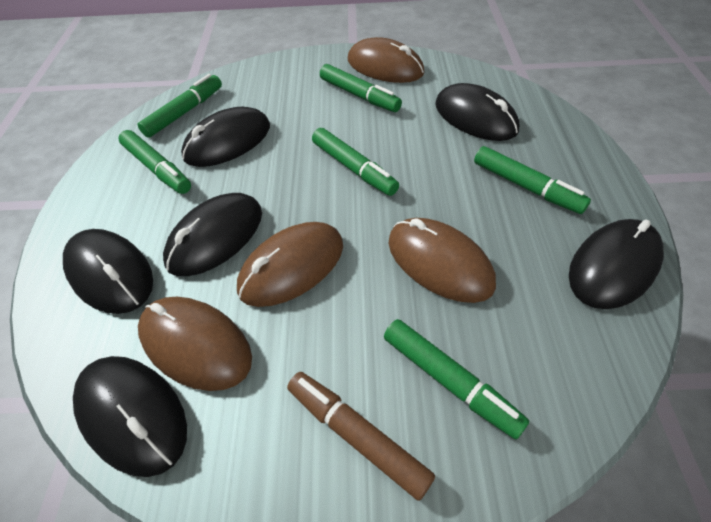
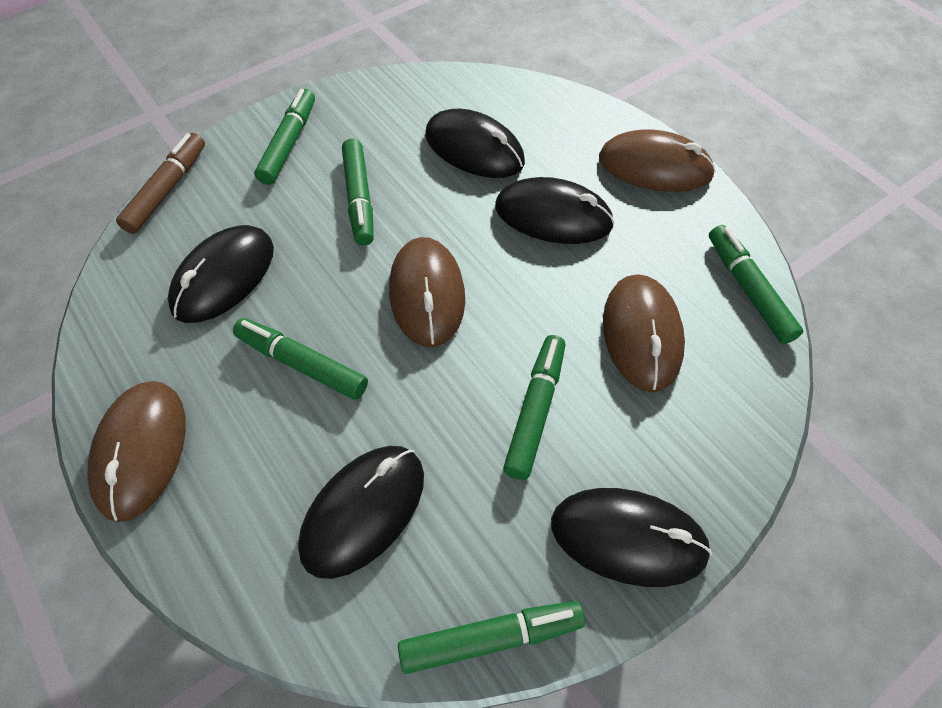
black mouse: 6 -> 5

